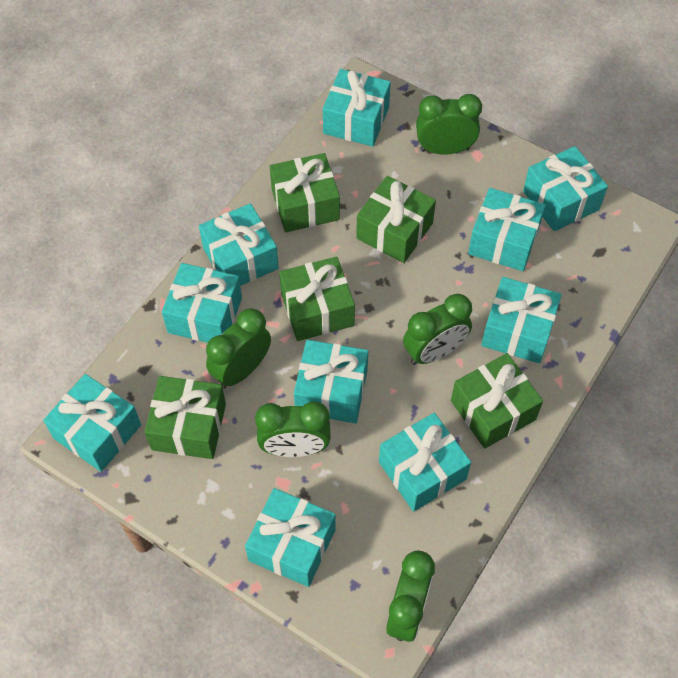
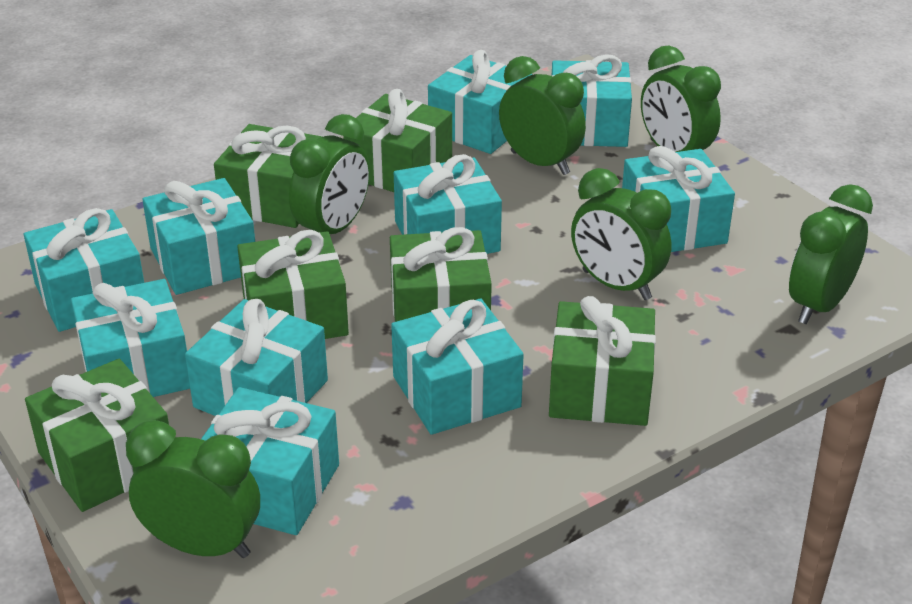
green clock: 5 -> 6
green gift: 5 -> 6

